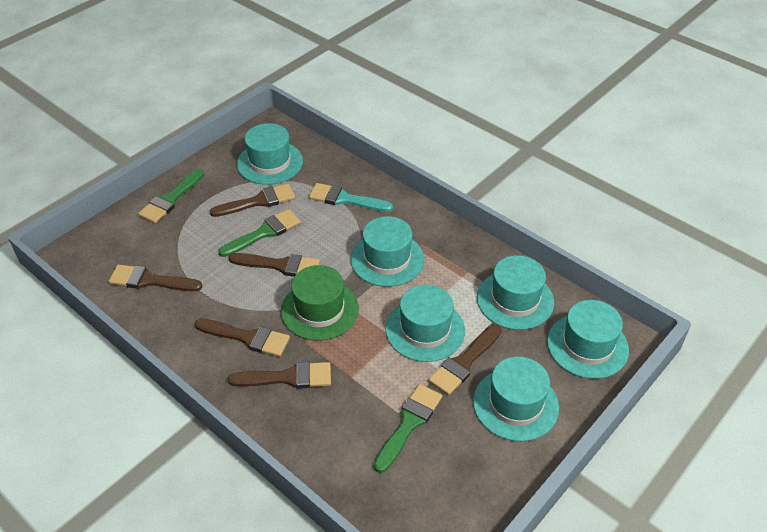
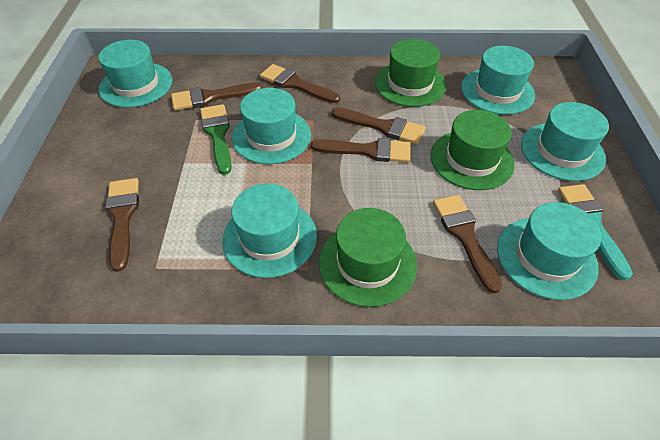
green brush: 3 -> 1
green hat: 1 -> 3

